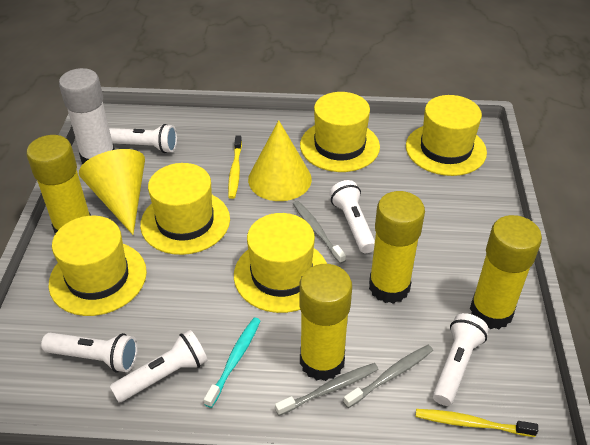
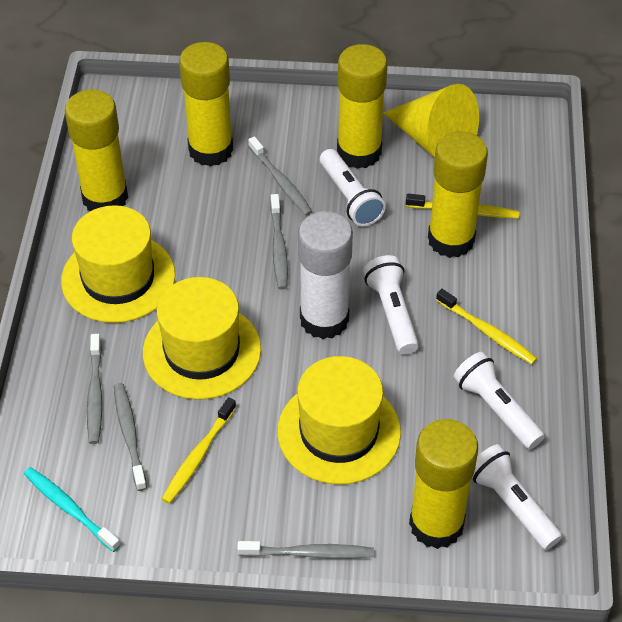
grey toothbrush: 3 -> 5
white flashlight: 5 -> 4
yellow cone: 2 -> 1
yellow glue stick: 4 -> 5
yellow hat: 5 -> 3
yellow toothbrush: 2 -> 3

